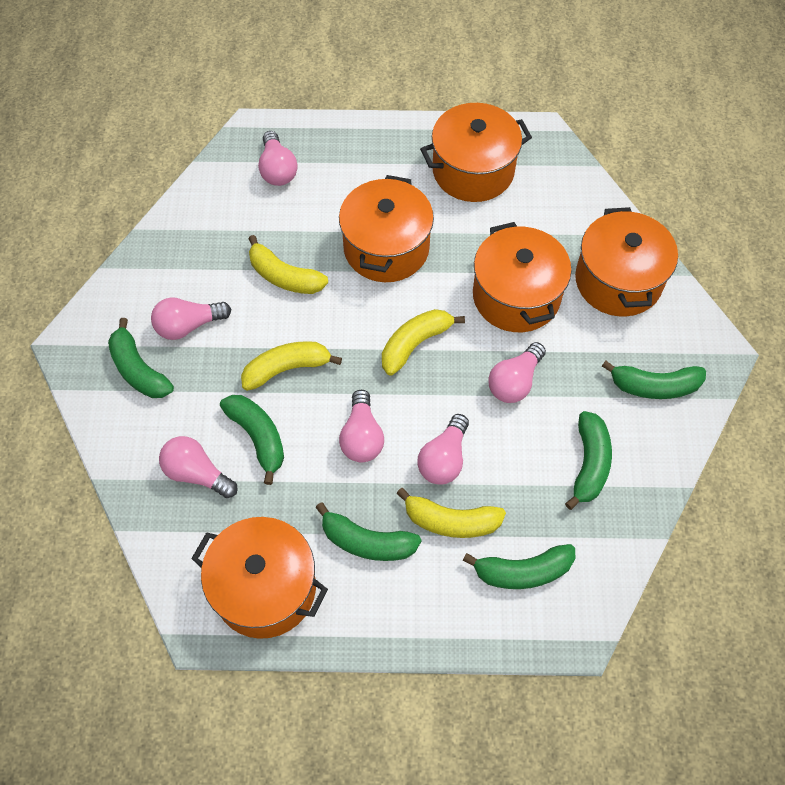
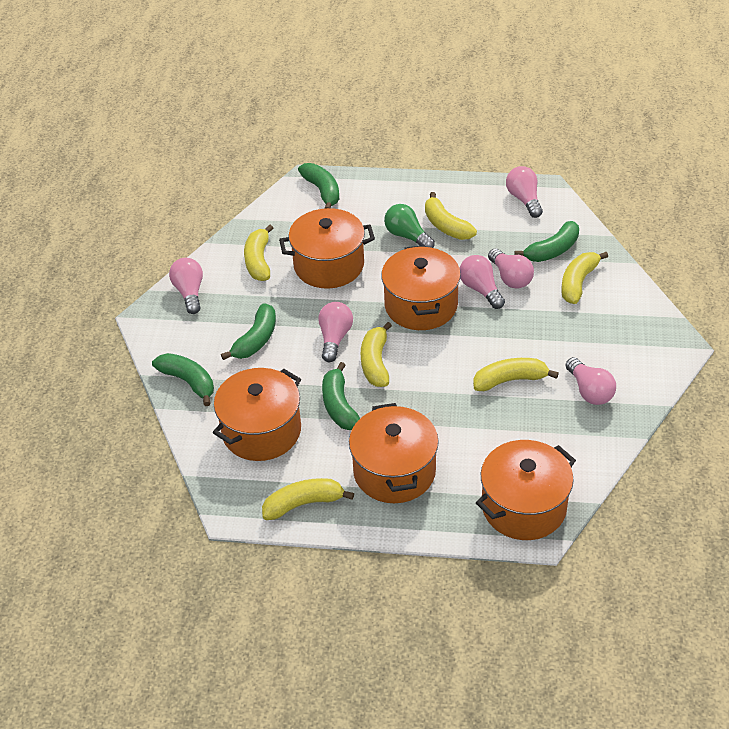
green banana: 6 -> 5
green light bulb: 0 -> 1
yellow banana: 4 -> 6

